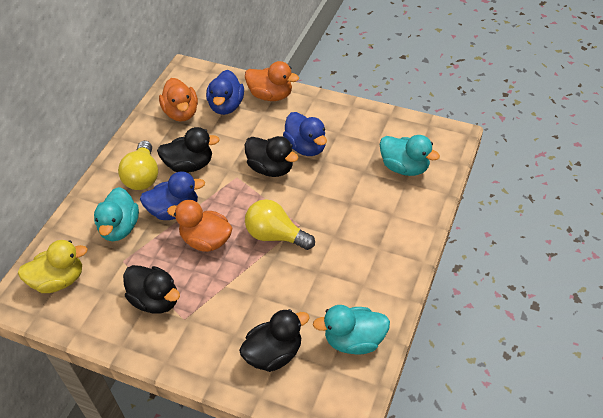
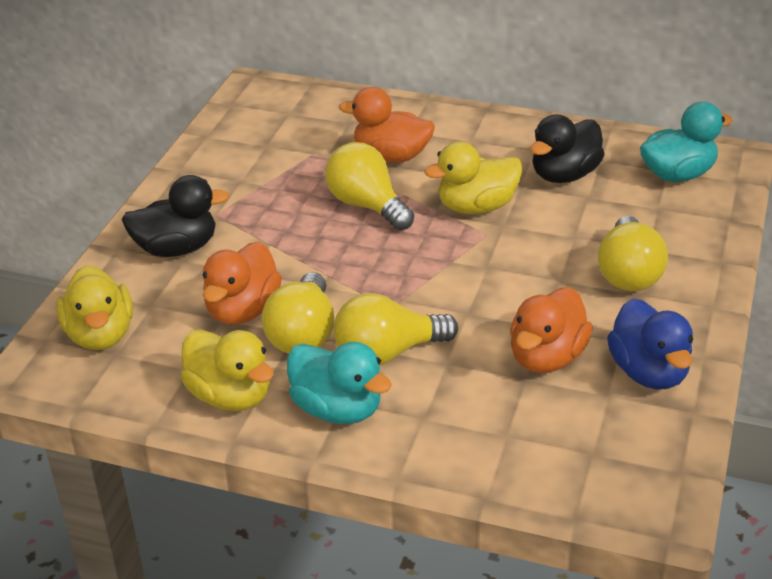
black duck: 4 -> 2
blue duck: 3 -> 1
turquoise duck: 3 -> 2
yellow duck: 1 -> 3
yellow light bulb: 2 -> 4

